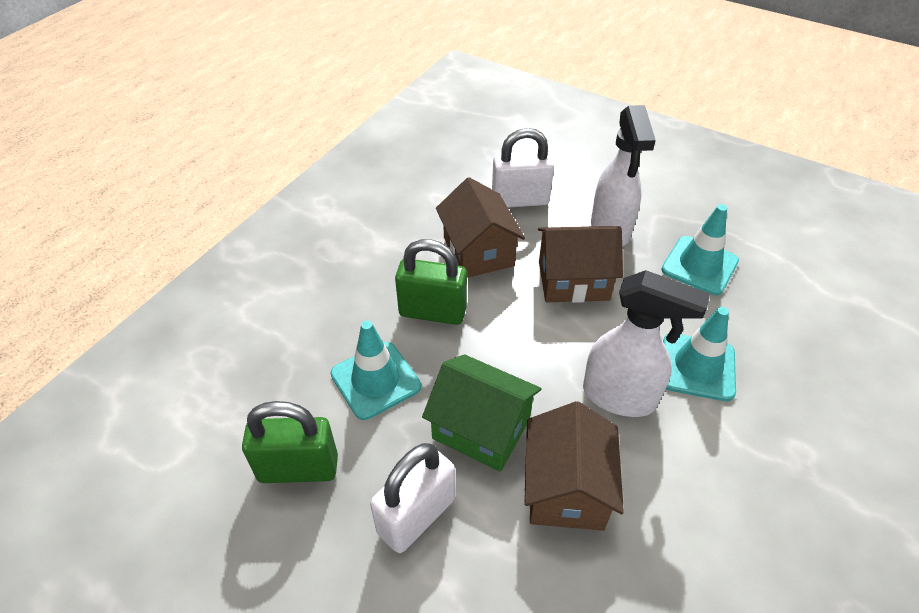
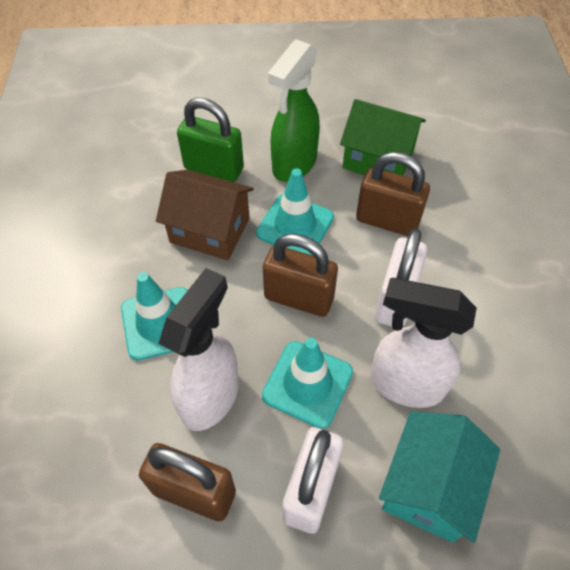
brown house: 3 -> 1
brown padlock: 0 -> 3
green padlock: 2 -> 1
green spray bottle: 0 -> 1
turquoise house: 0 -> 1

